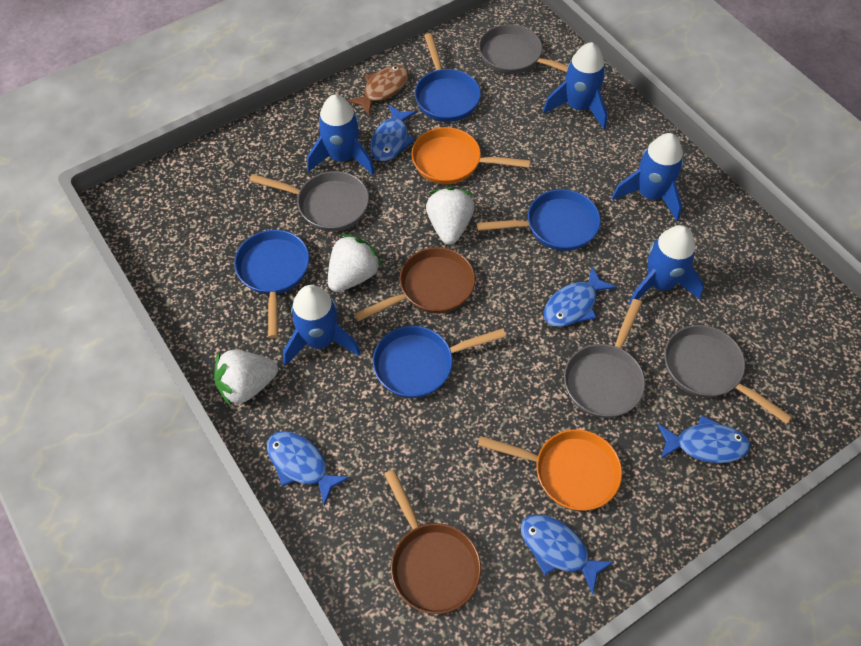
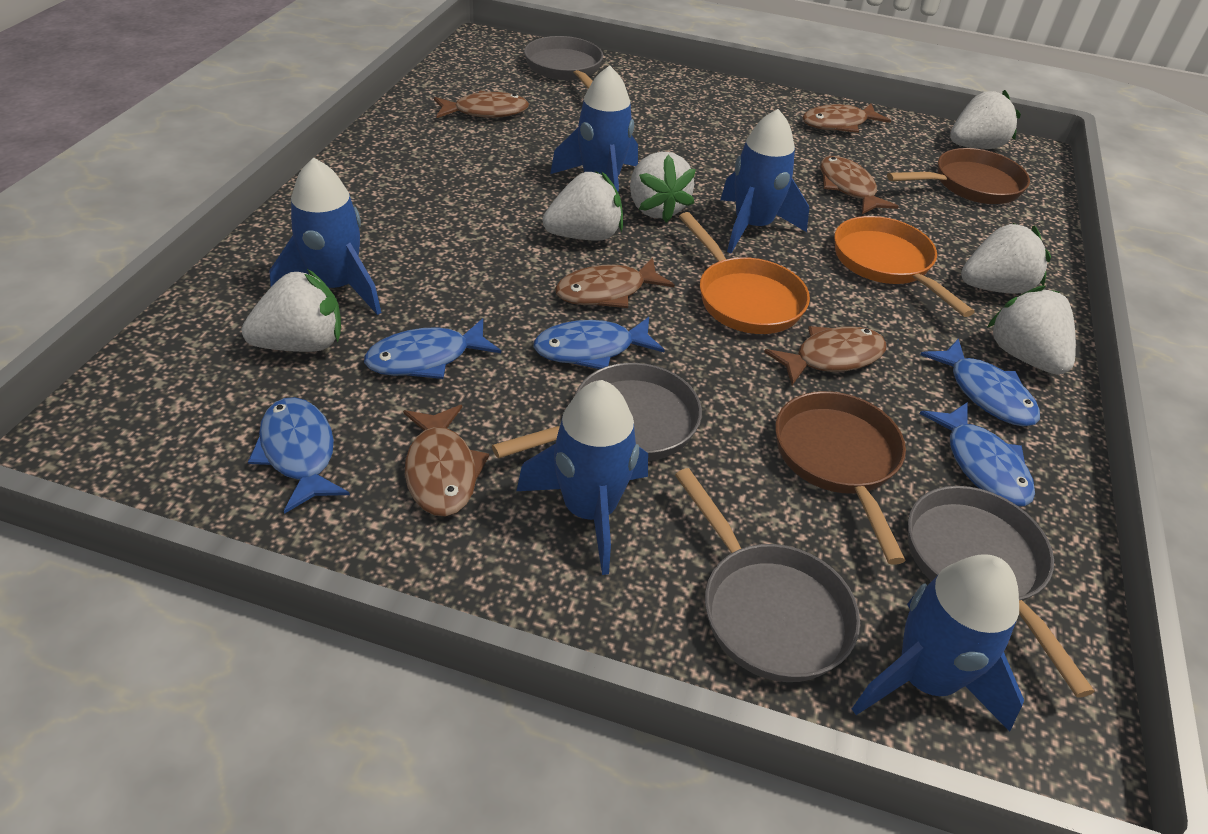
blue pan: 4 -> 0
brown fish: 1 -> 6
white strawberry: 3 -> 6

